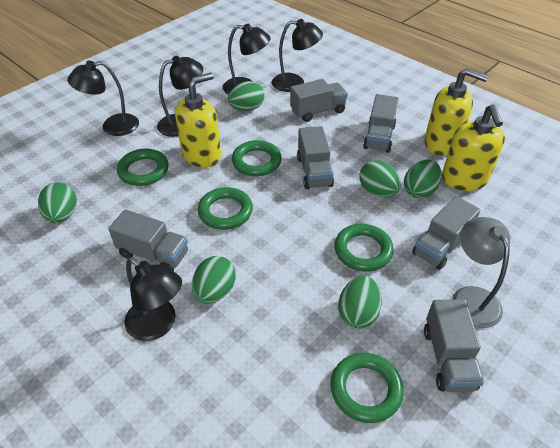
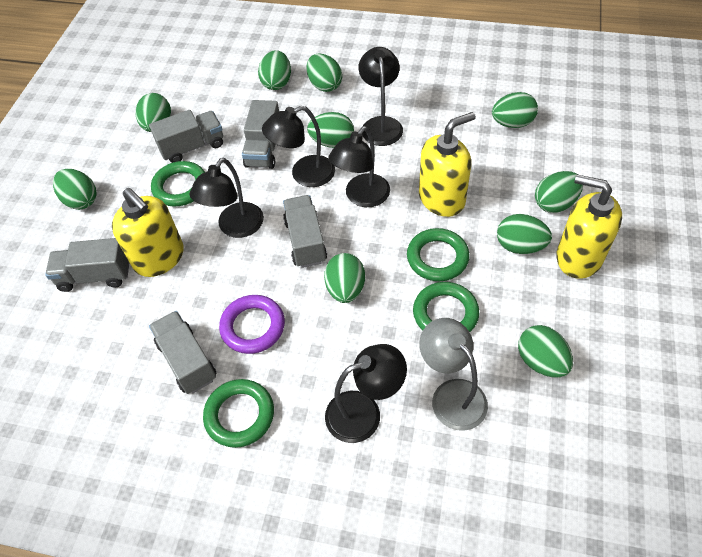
green egg: 6 -> 10
green ring: 5 -> 4
grey truck: 6 -> 5
purple ring: 0 -> 1

